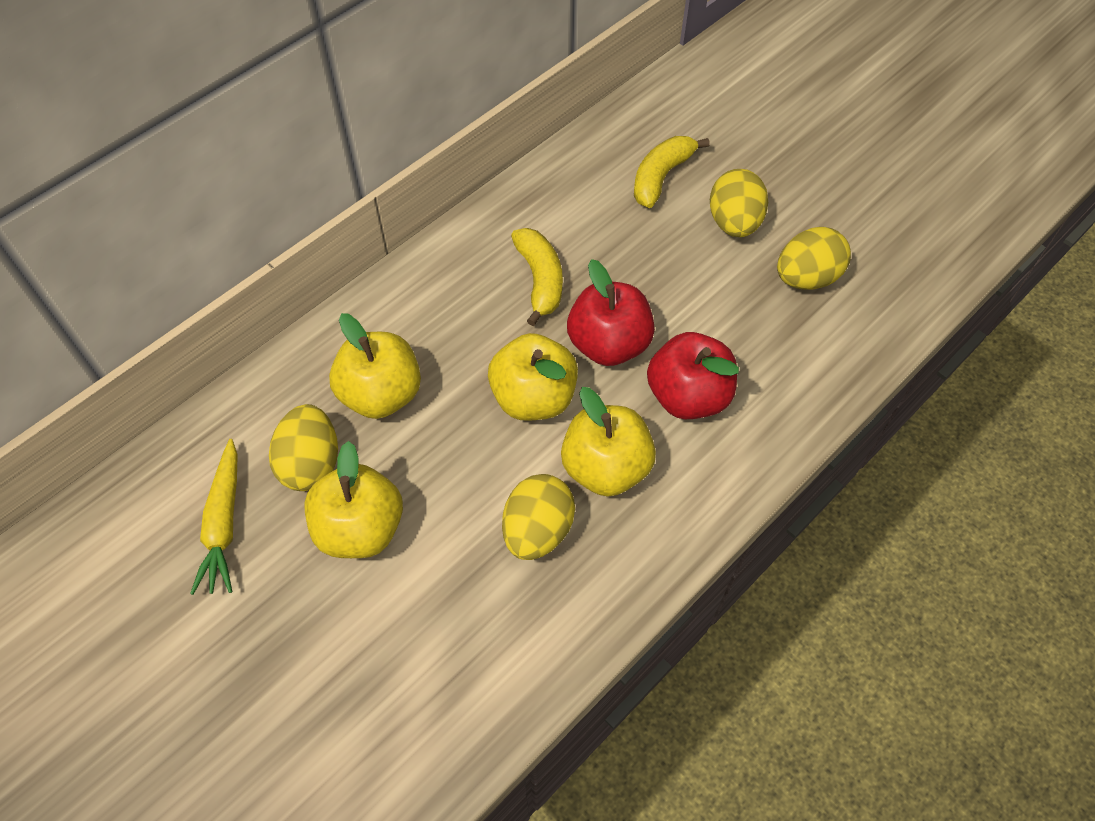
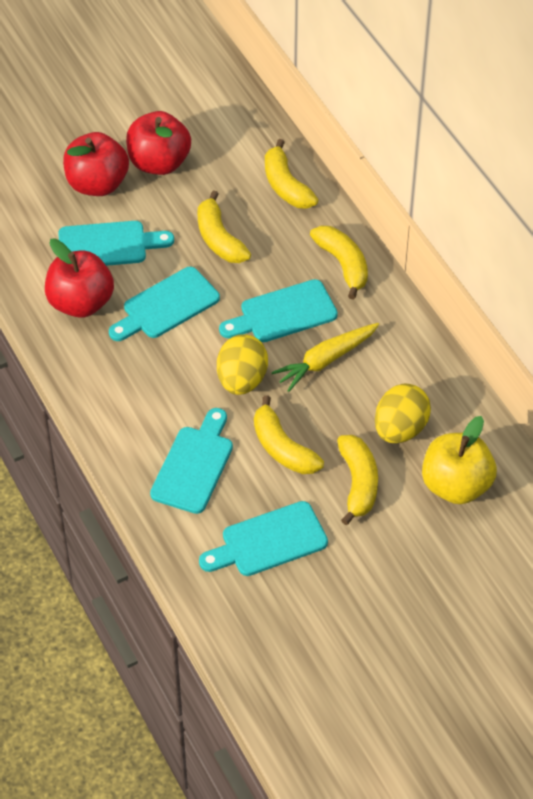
red apple: 2 -> 3
turquoise cutting board: 0 -> 5
yellow apple: 4 -> 1
yellow banana: 2 -> 5
yellow egg: 4 -> 2

